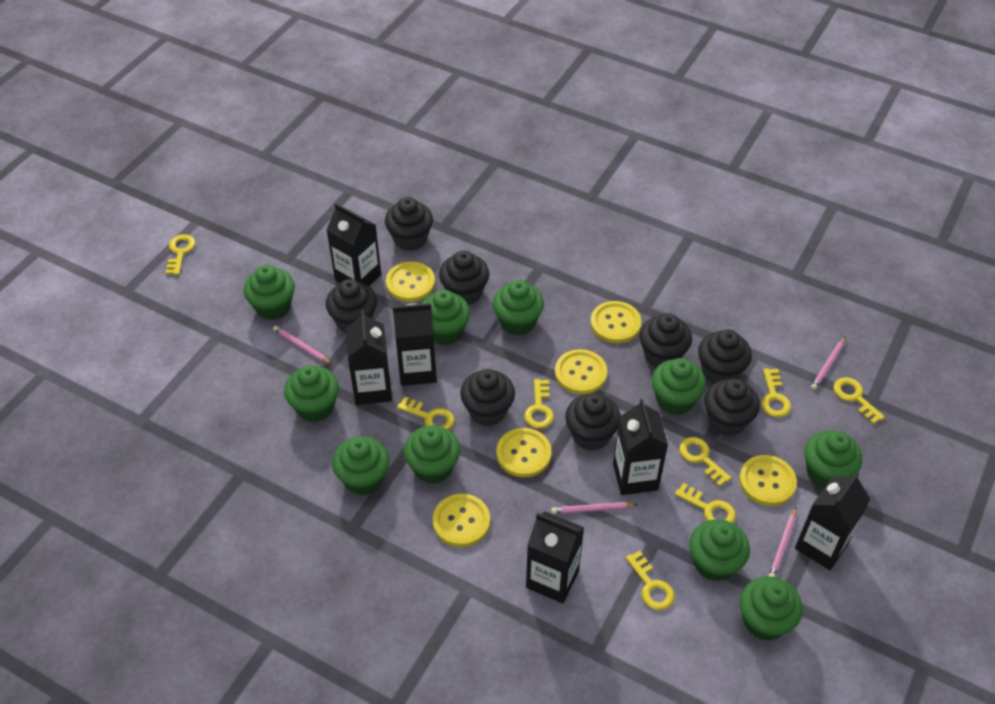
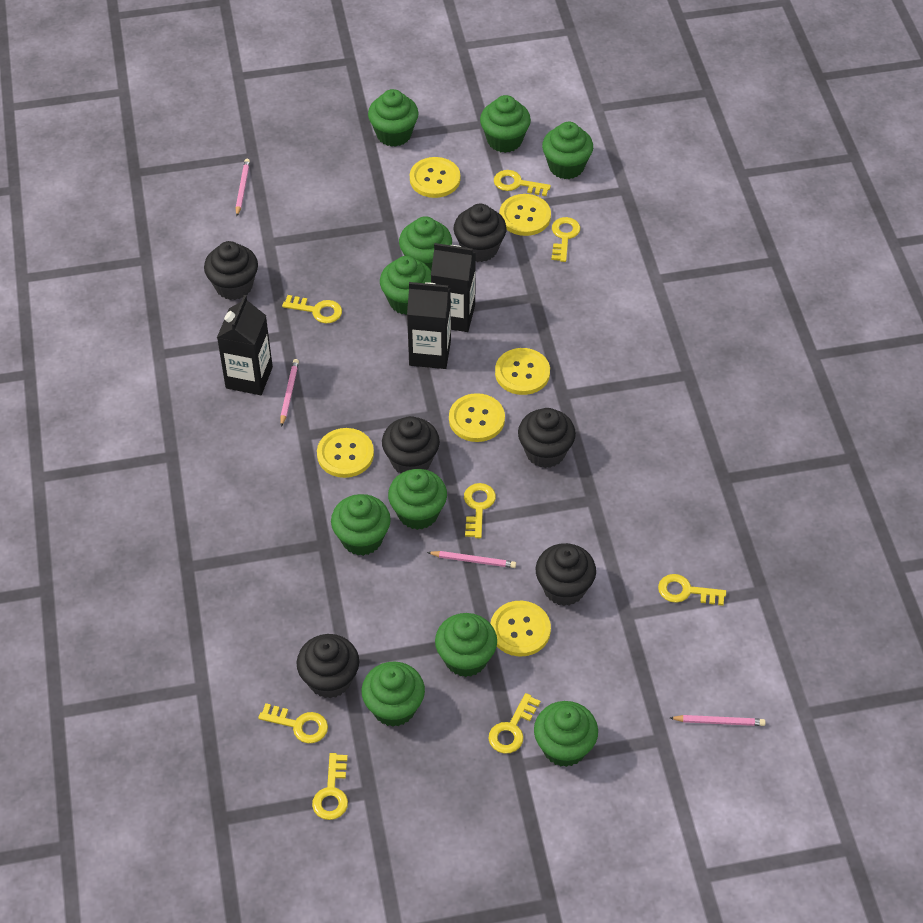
black carton: 6 -> 3
black cupcake: 8 -> 6

